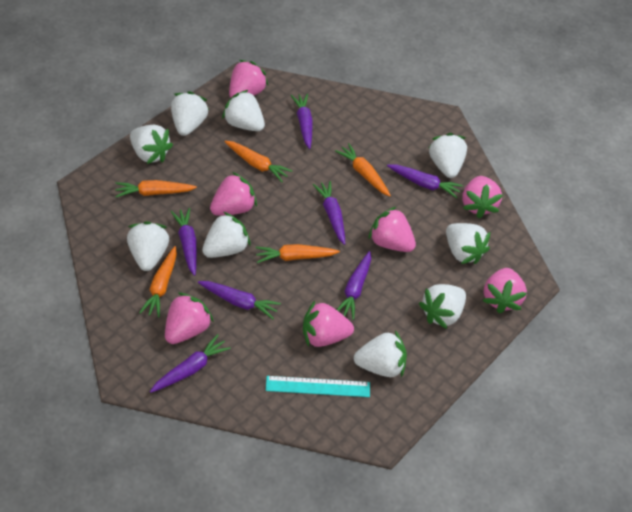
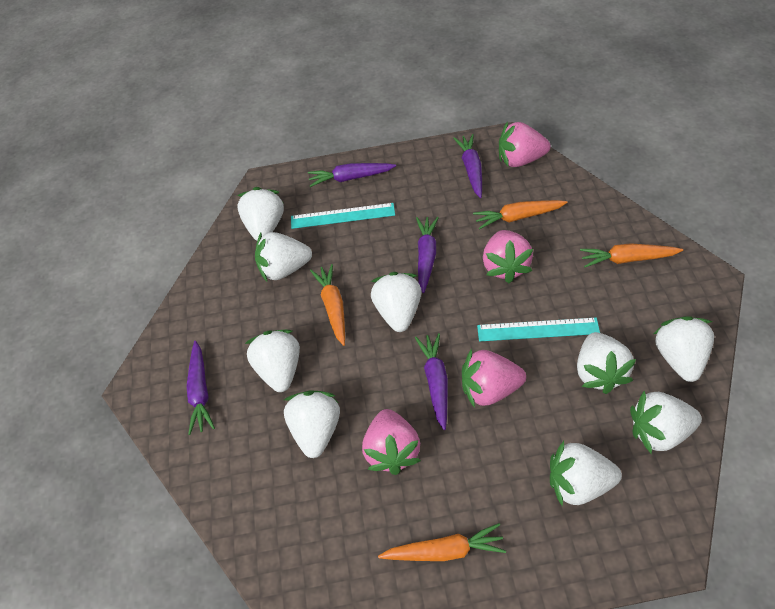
orange carrot: 5 -> 4
pink strawberry: 7 -> 4
purple carrot: 7 -> 5
turquoise ruler: 1 -> 2

